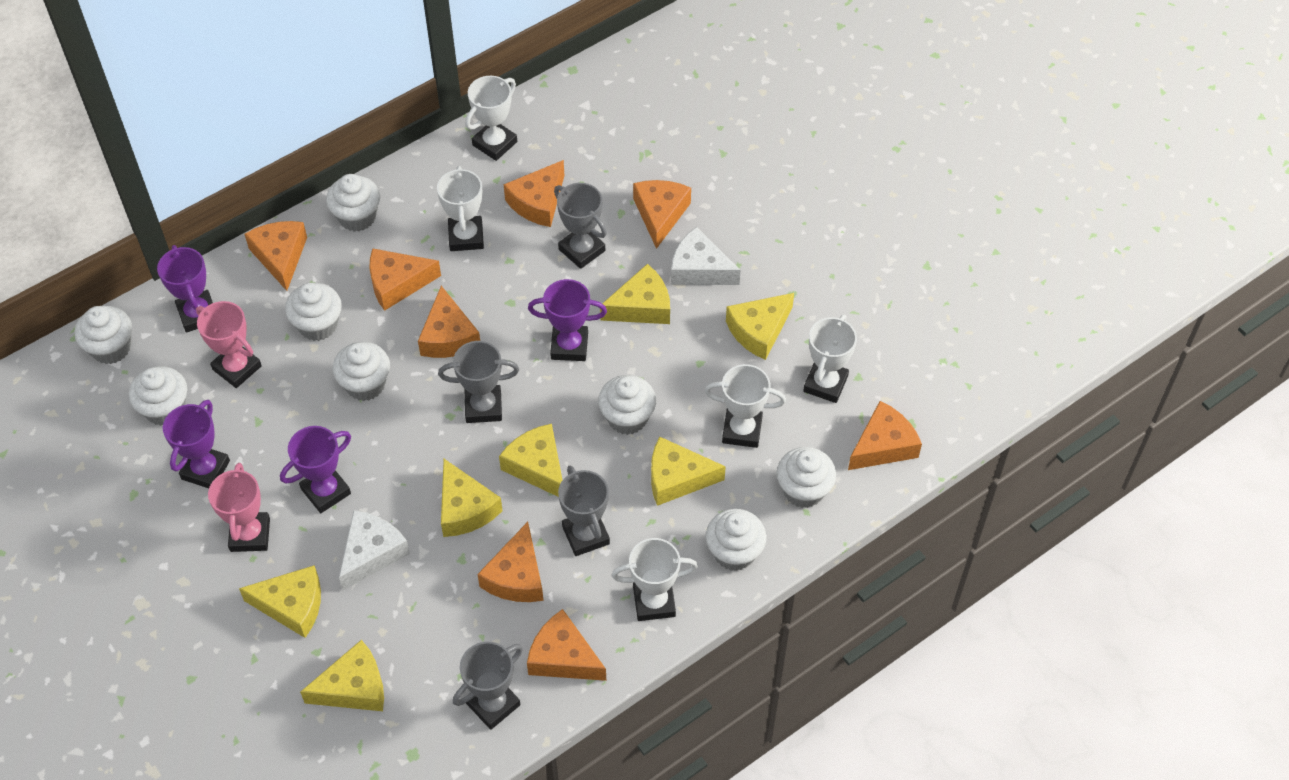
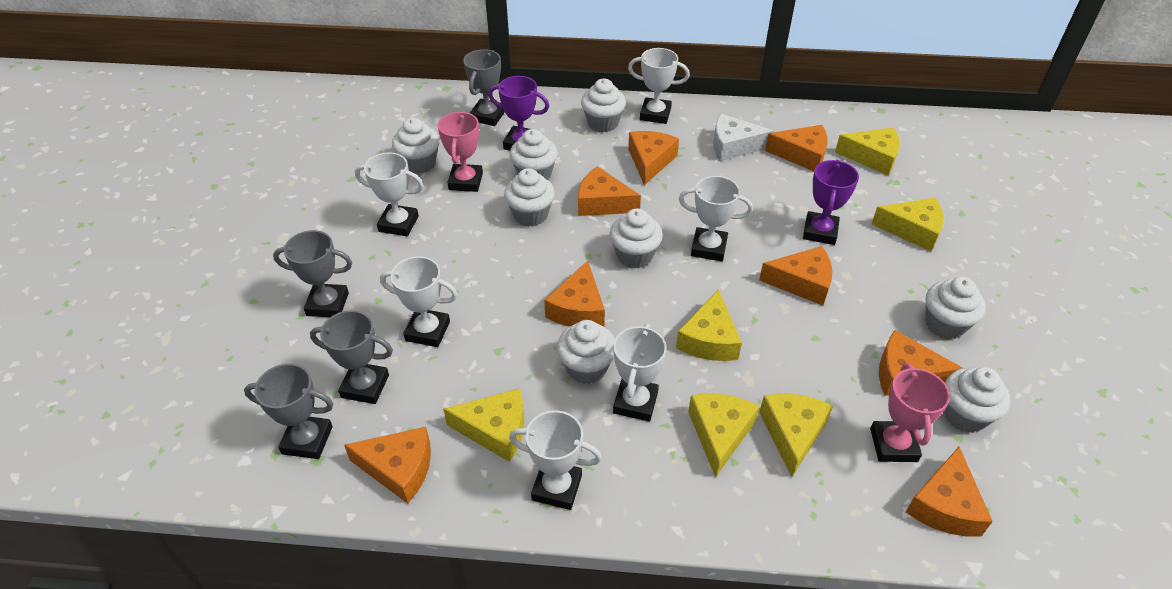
purple trophy: 4 -> 2
white cheese: 2 -> 1
white trophy: 5 -> 6
yellow cheese: 7 -> 6

